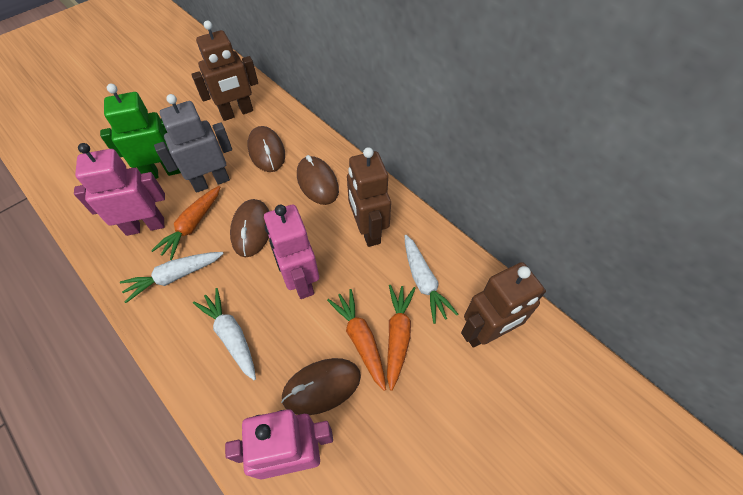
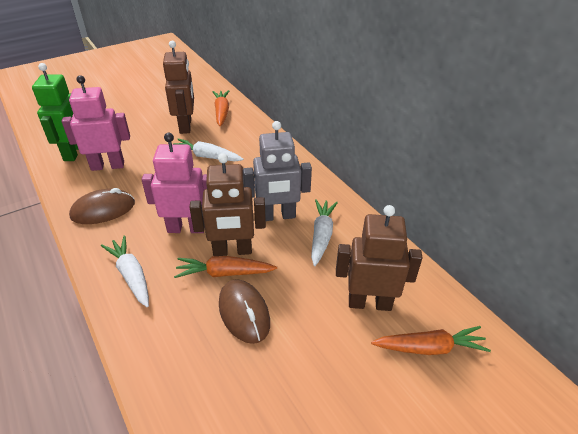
brown mouse: 4 -> 2
pink robot: 3 -> 2

